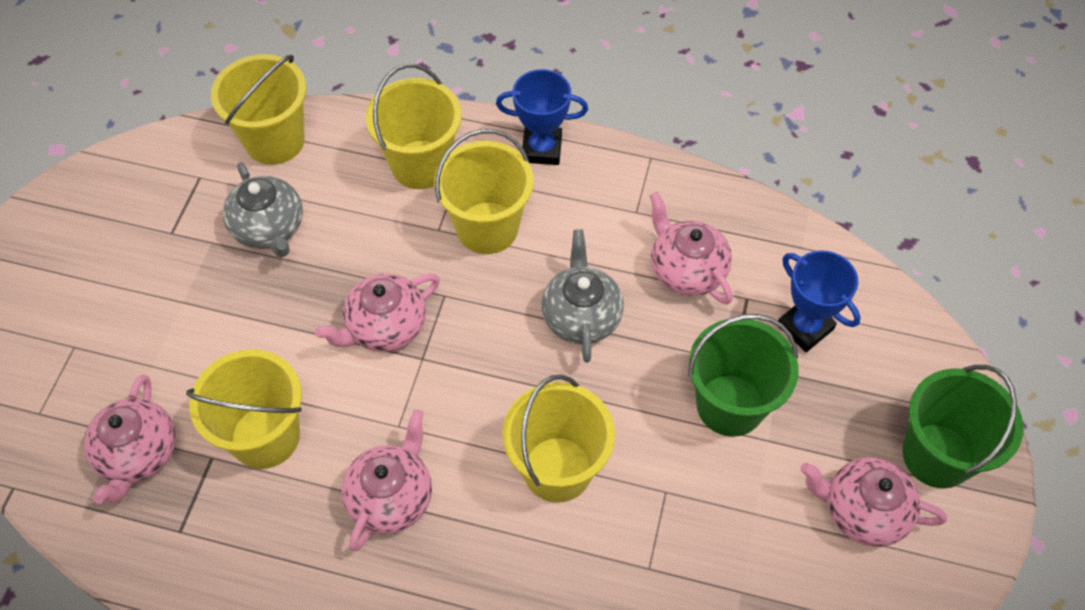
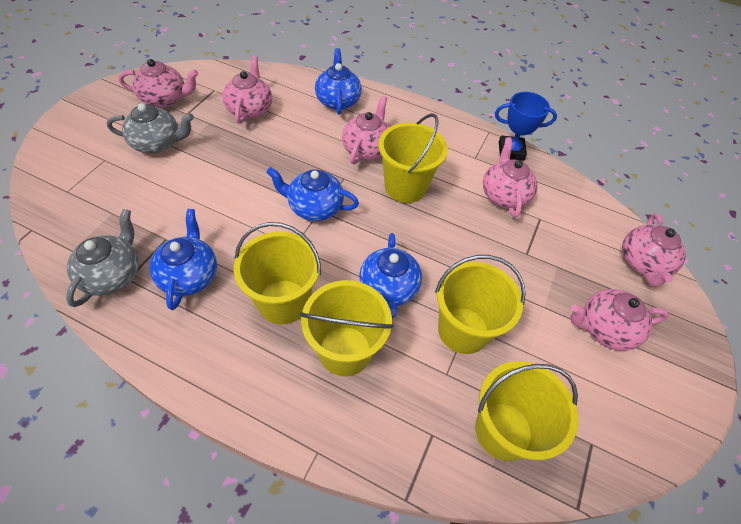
blue teapot: 0 -> 4
blue trophy: 2 -> 1
green bucket: 2 -> 0
pink teapot: 5 -> 6

